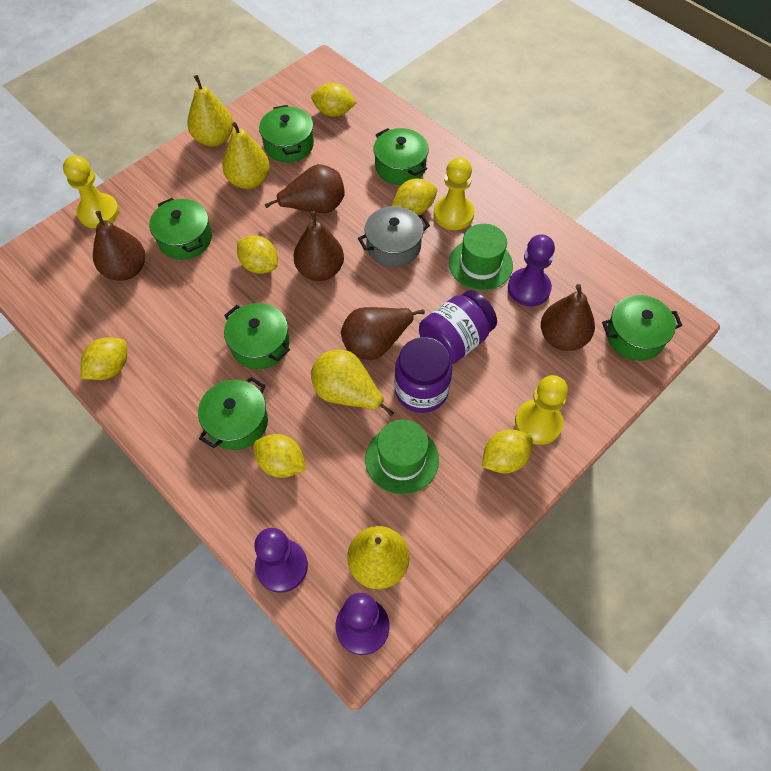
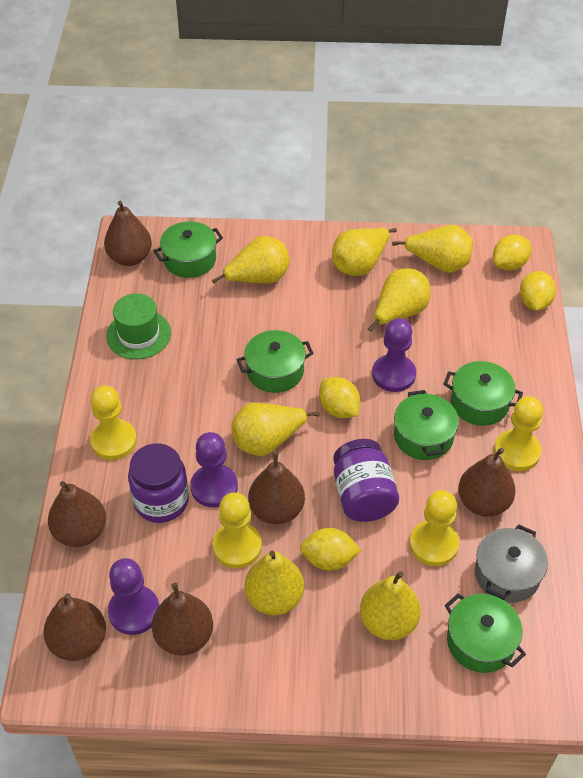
brown pear: 5 -> 6
green hat: 2 -> 1
green pot: 6 -> 5
yellow lemon: 6 -> 4
yellow pawn: 3 -> 4
yellow pear: 4 -> 7

